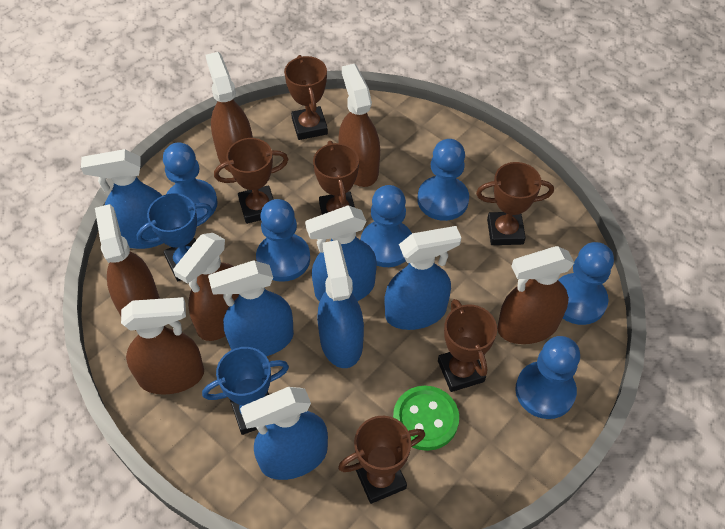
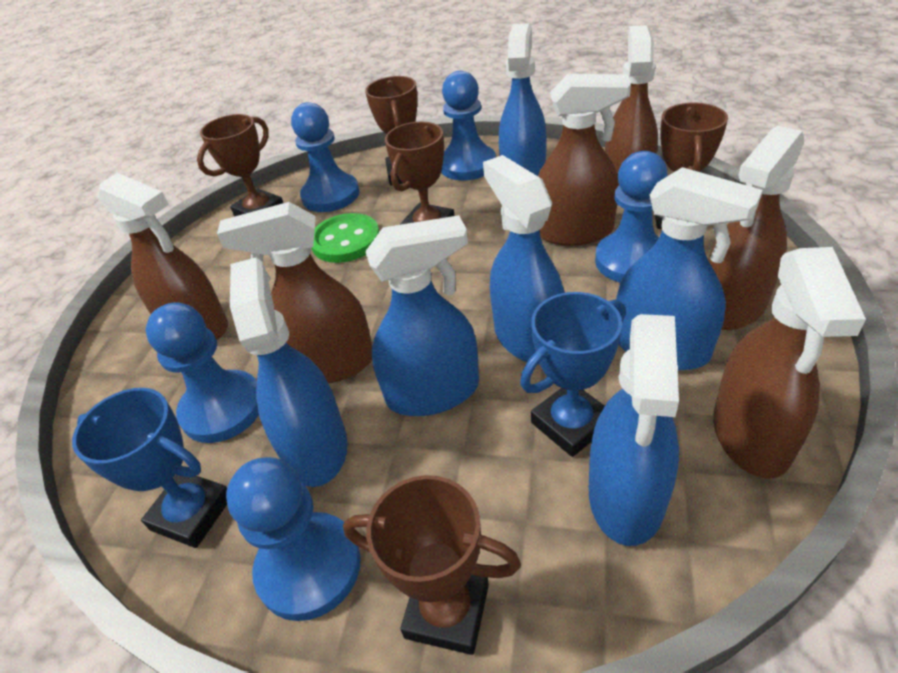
blue pawn: 6 -> 5
brown trophy: 6 -> 5

